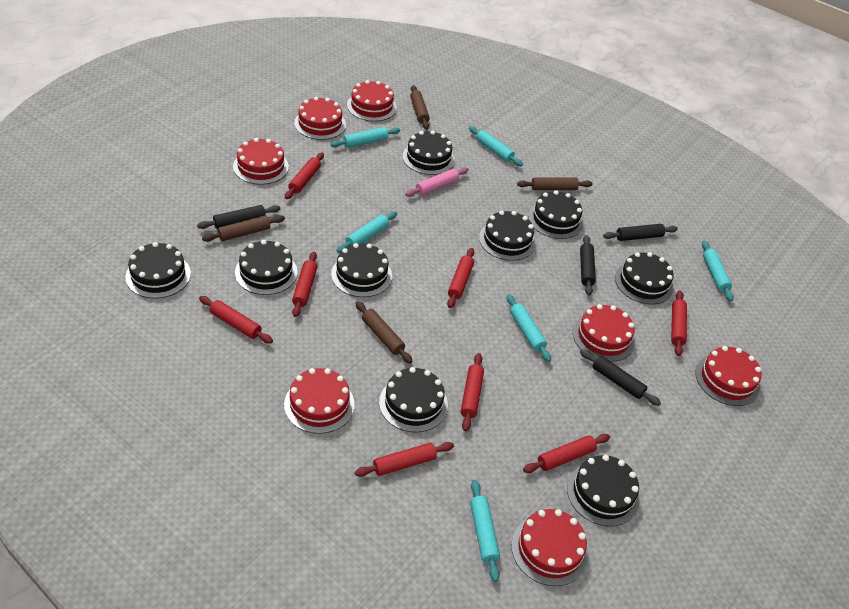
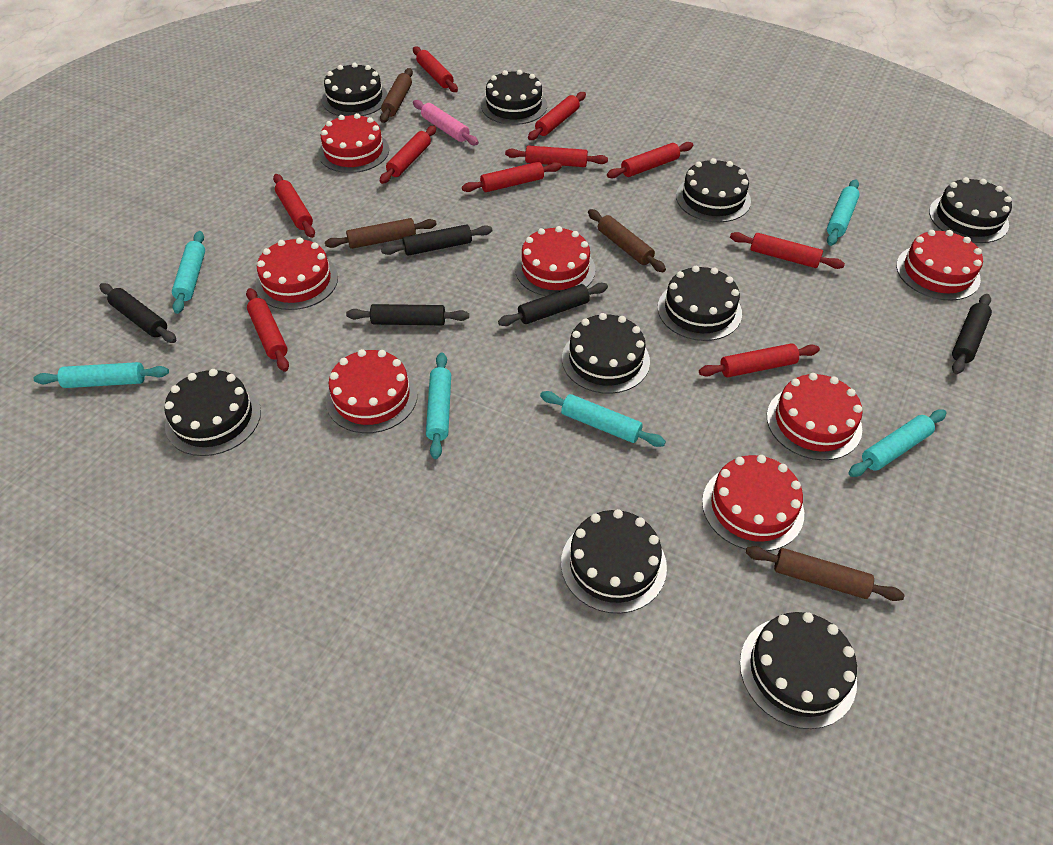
black rolling pin: 4 -> 5
red rolling pin: 8 -> 10

